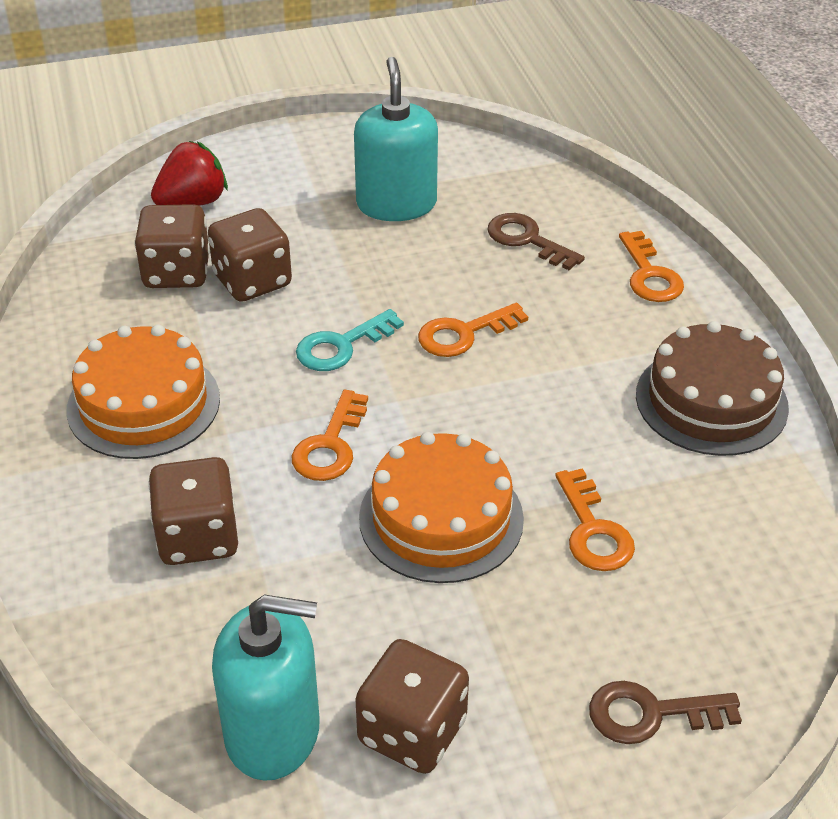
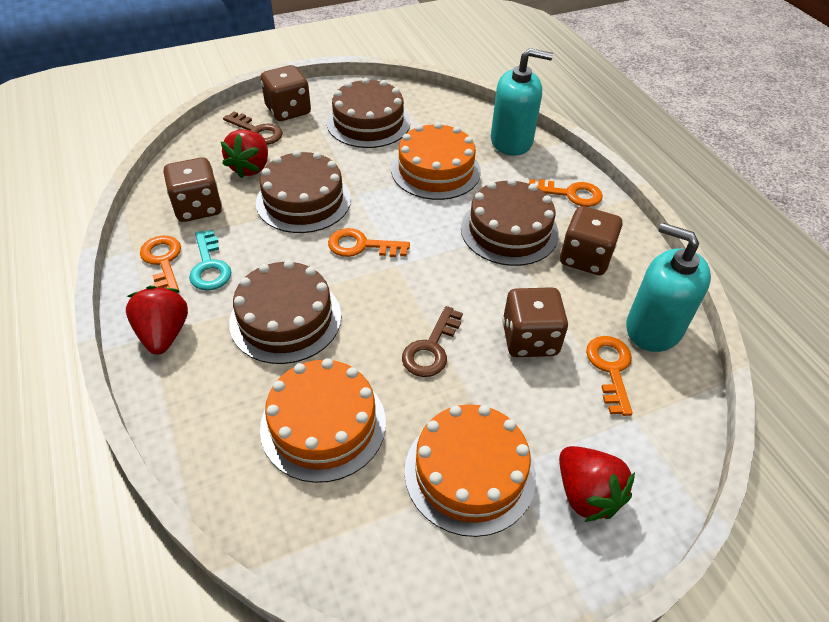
brown cake: 1 -> 4
orange cake: 2 -> 3
red strawberry: 1 -> 3

